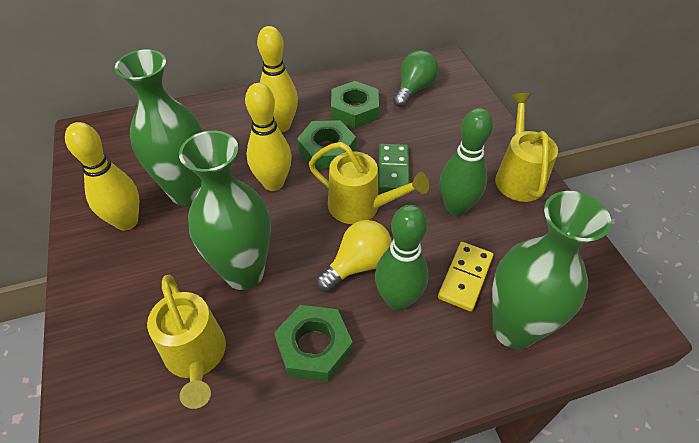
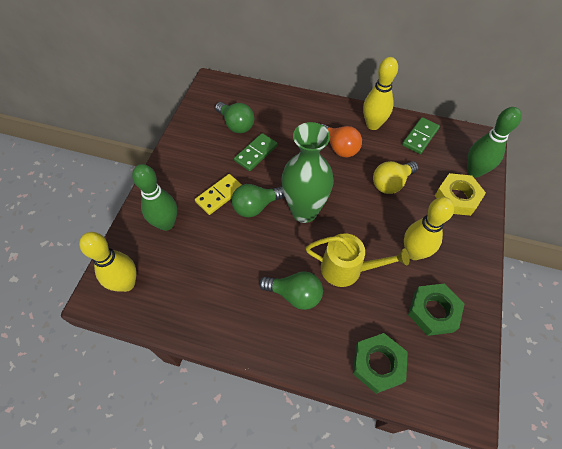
green domino: 1 -> 2
green light bulb: 1 -> 3
green nut: 3 -> 2
green vase: 3 -> 1
orange light bulb: 0 -> 1
yellow nut: 0 -> 1
yellow watering can: 3 -> 1

